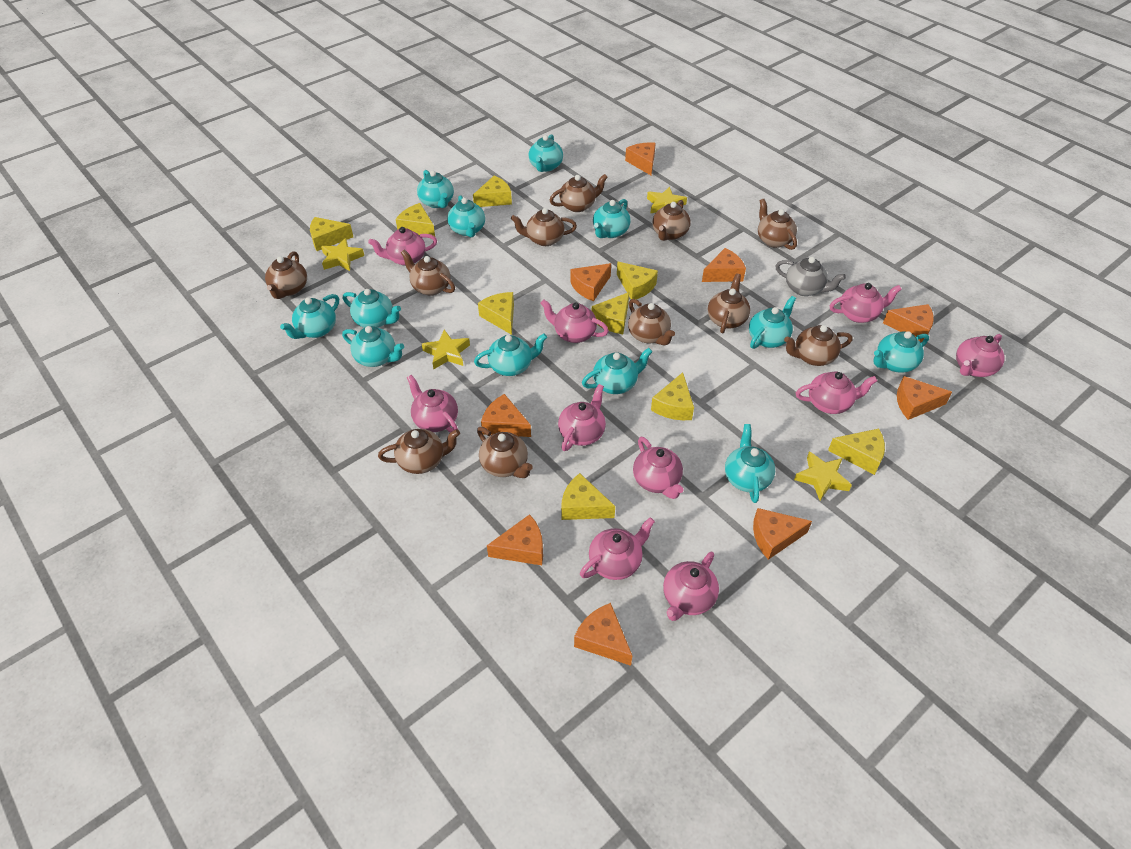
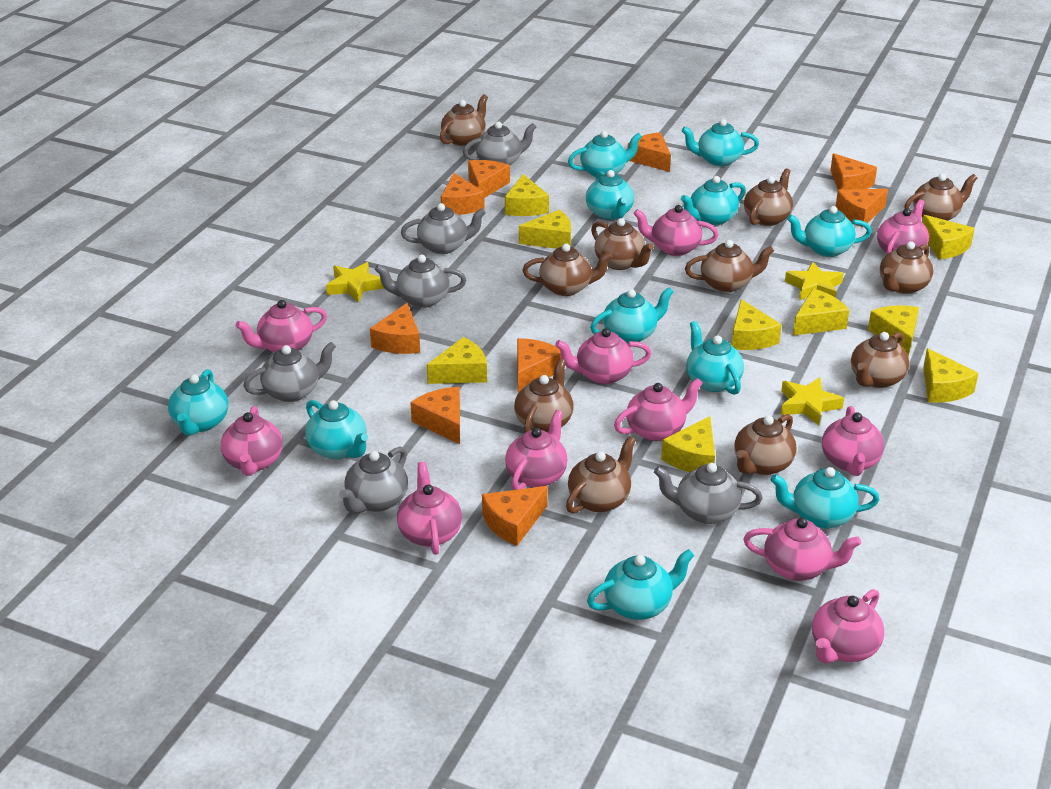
grey teapot: 1 -> 6
pink teapot: 10 -> 11
turquoise teapot: 12 -> 11
yellow star: 4 -> 3

